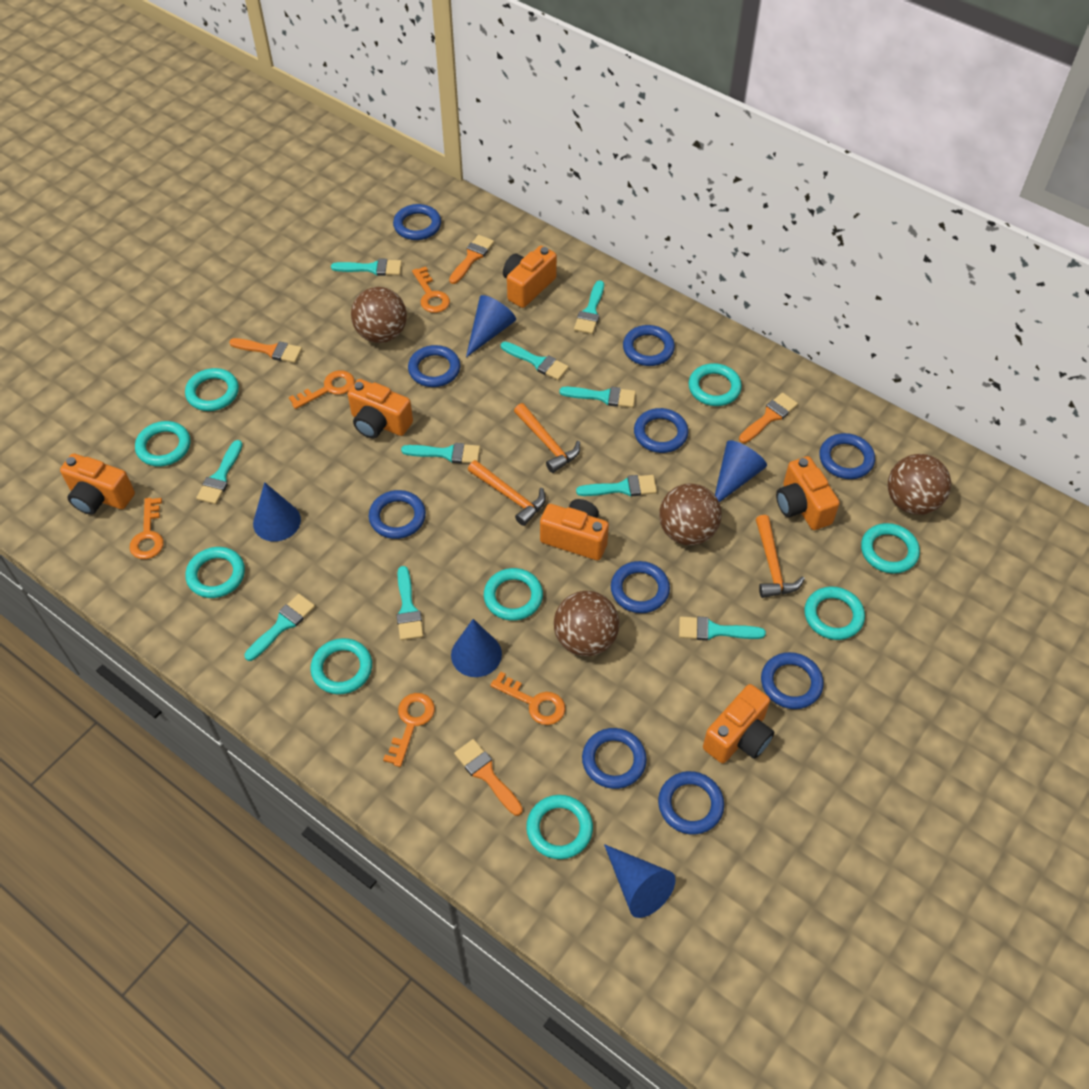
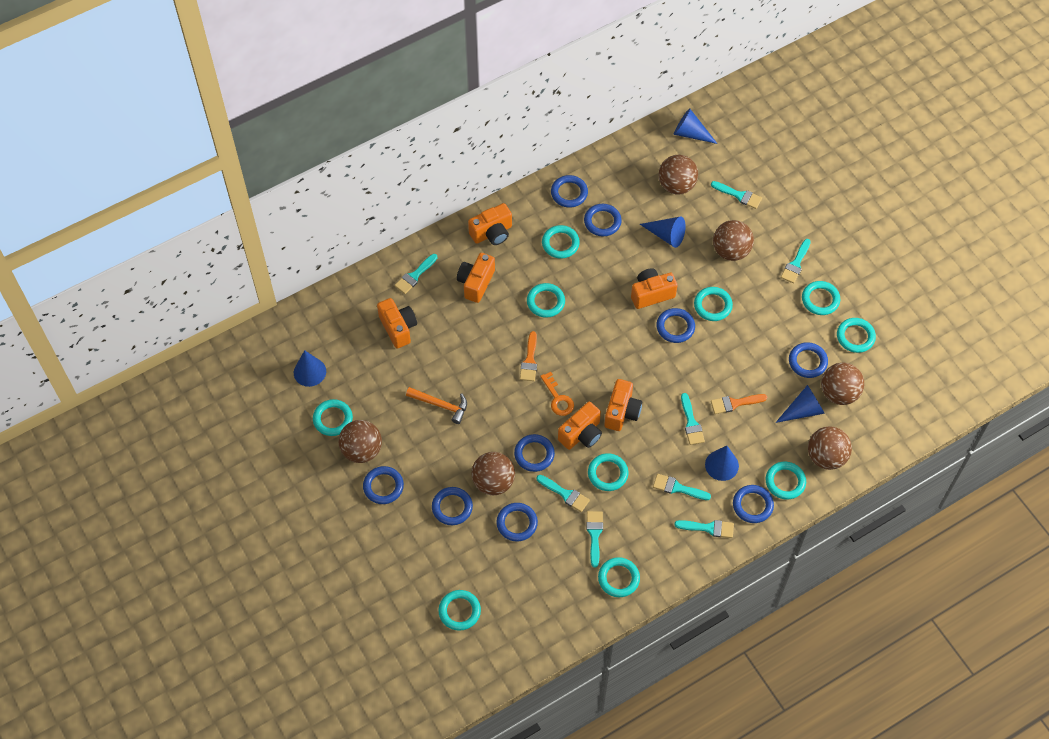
blue ring: 10 -> 9
brown ball: 4 -> 6
orange brush: 4 -> 2
orange hammer: 3 -> 1
orange key: 5 -> 1
turquoise brush: 10 -> 8
turquoise ring: 9 -> 10

